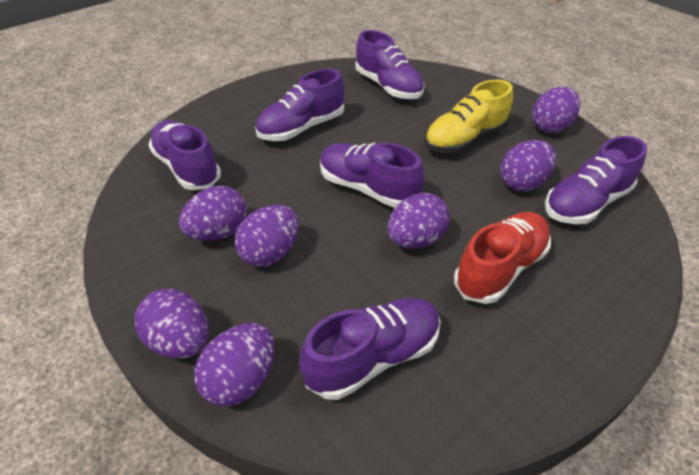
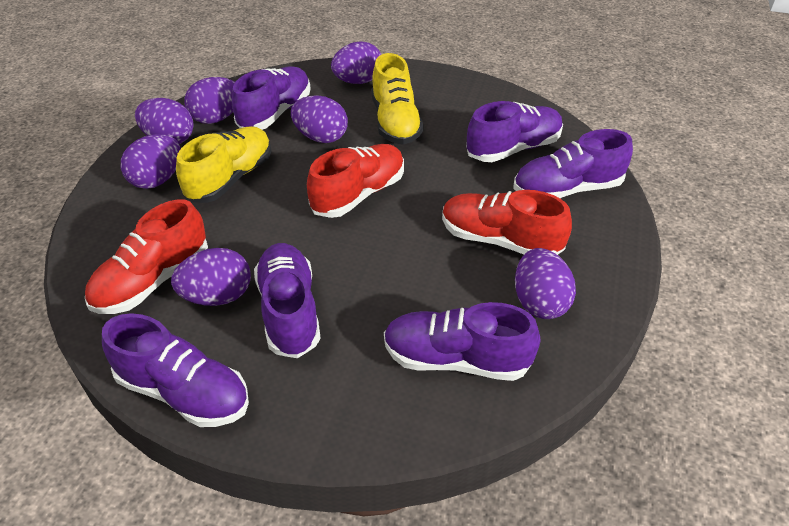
red shoe: 1 -> 3
yellow shoe: 1 -> 2

